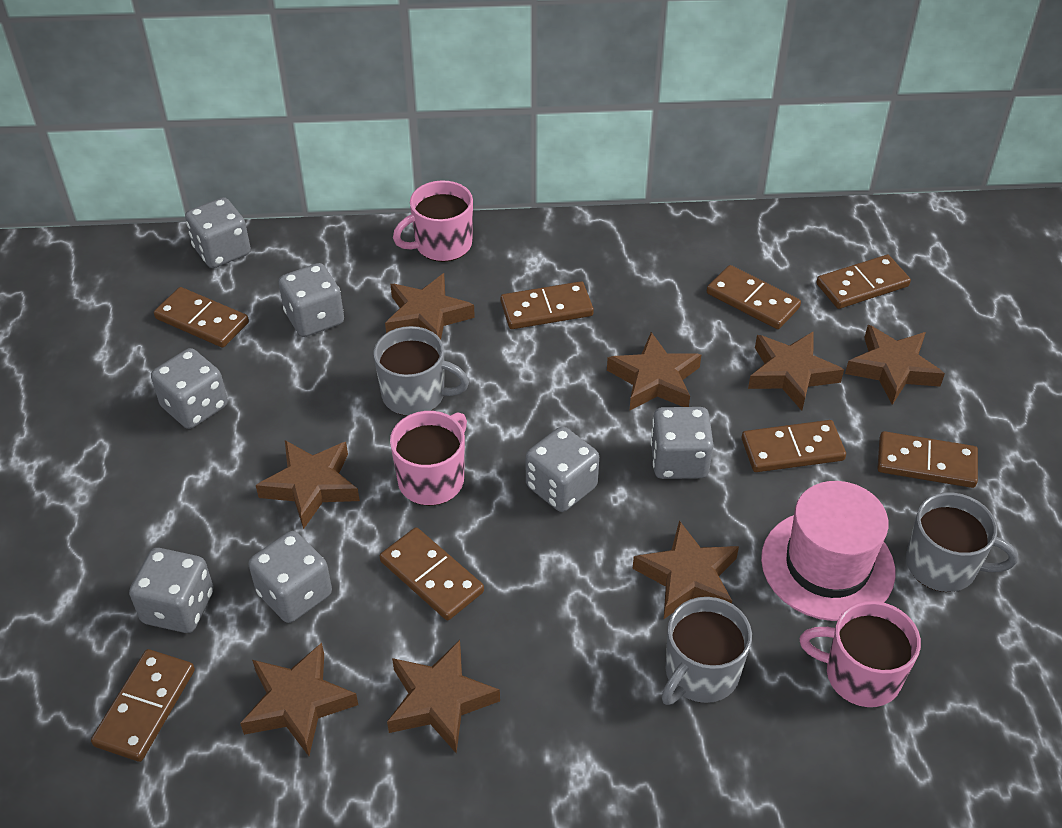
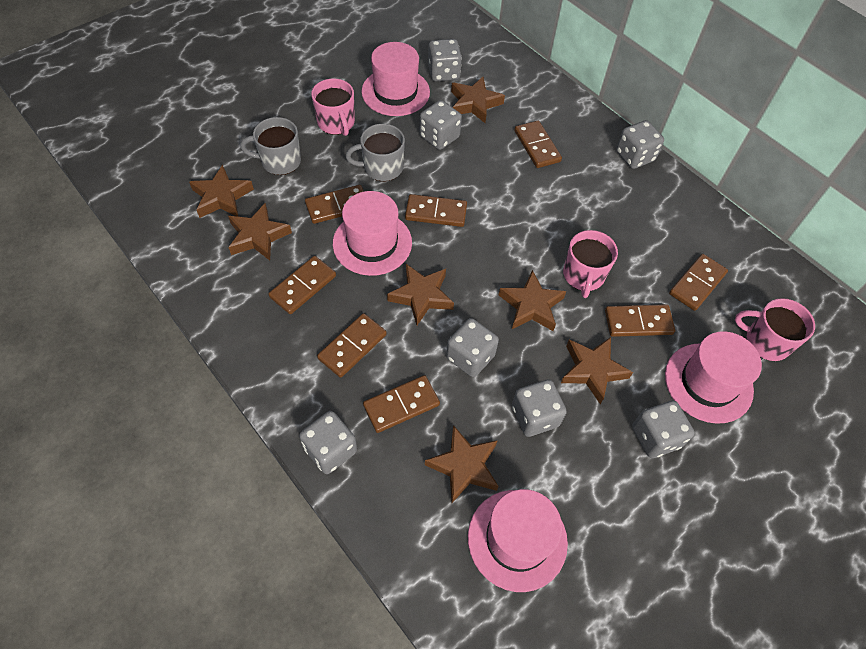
brown star: 8 -> 7
grey mug: 3 -> 2
pink hat: 1 -> 4

